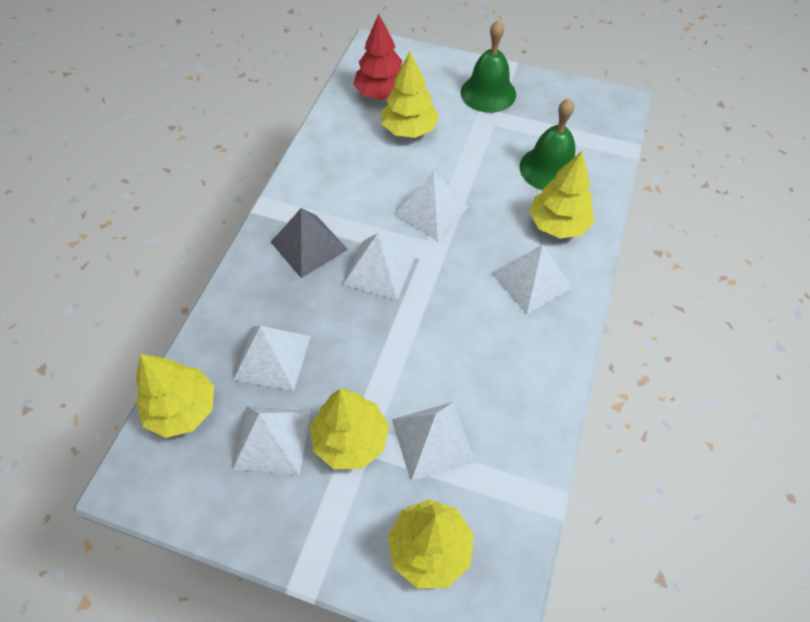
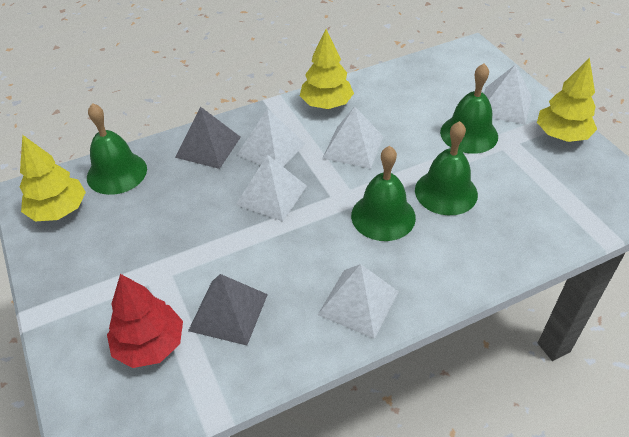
green bell: 2 -> 4
grey pyramid: 1 -> 2
white pyramid: 6 -> 5
yellow tree: 5 -> 3

